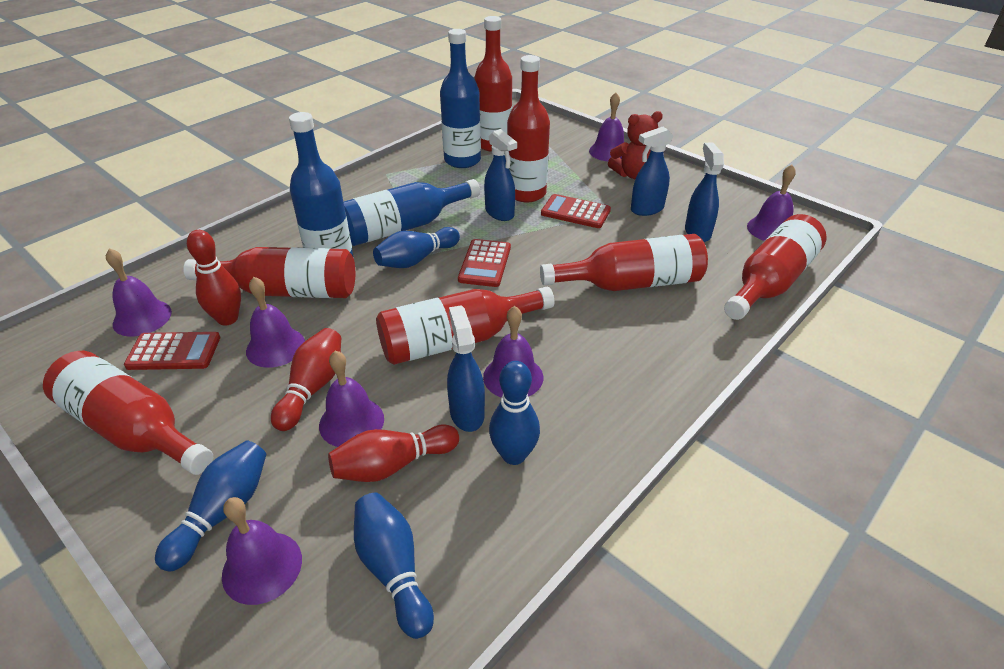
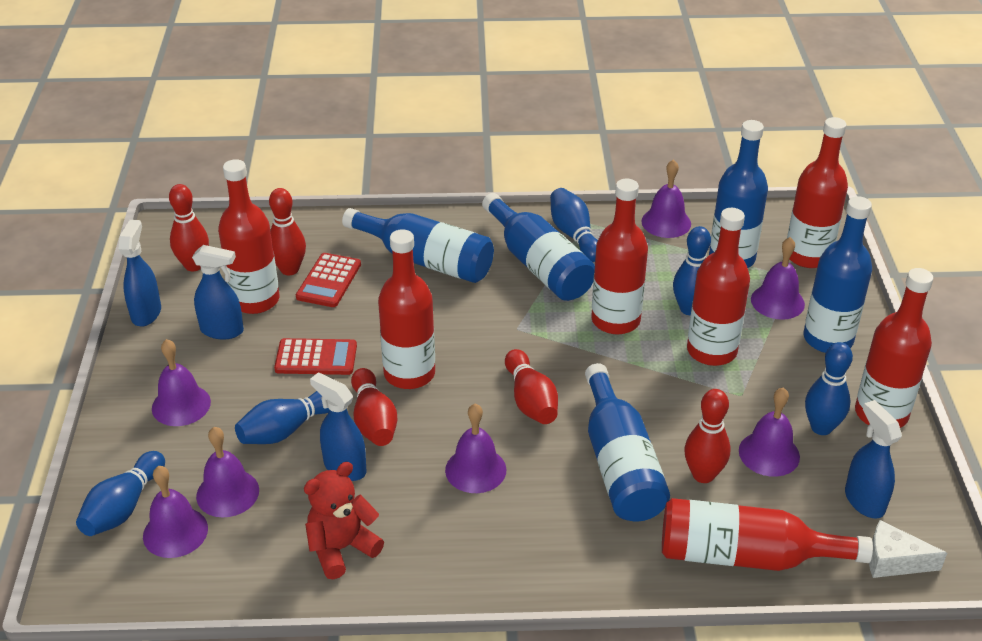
blue bottle: 3 -> 5
blue bowling pin: 4 -> 5
red bowling pin: 3 -> 5
red calculator: 3 -> 2
white cheese: 0 -> 1

